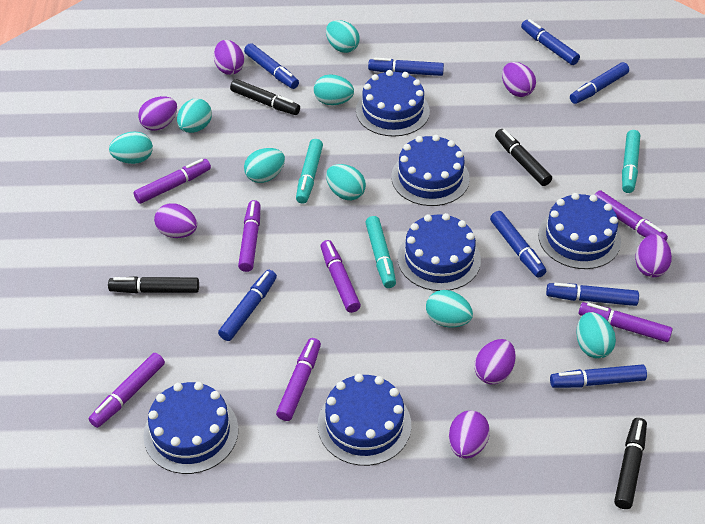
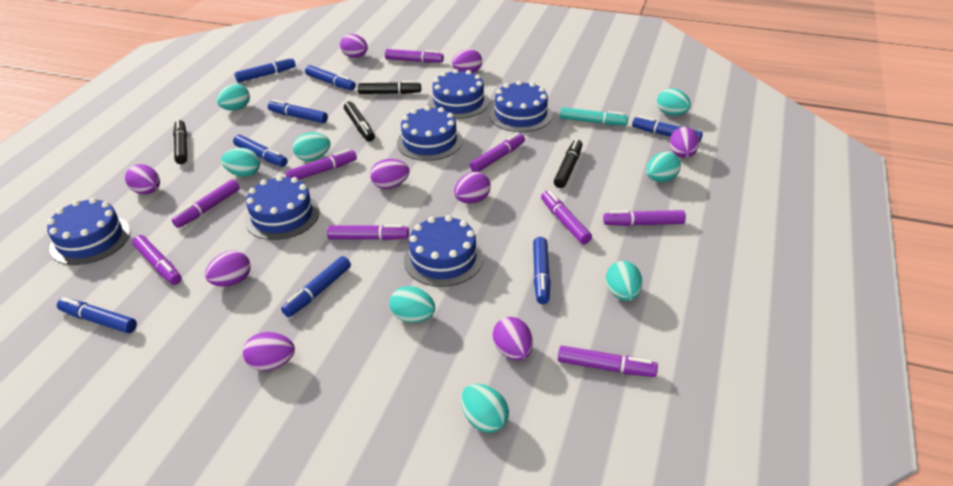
purple egg: 7 -> 9
purple marker: 7 -> 9
turquoise marker: 3 -> 1

